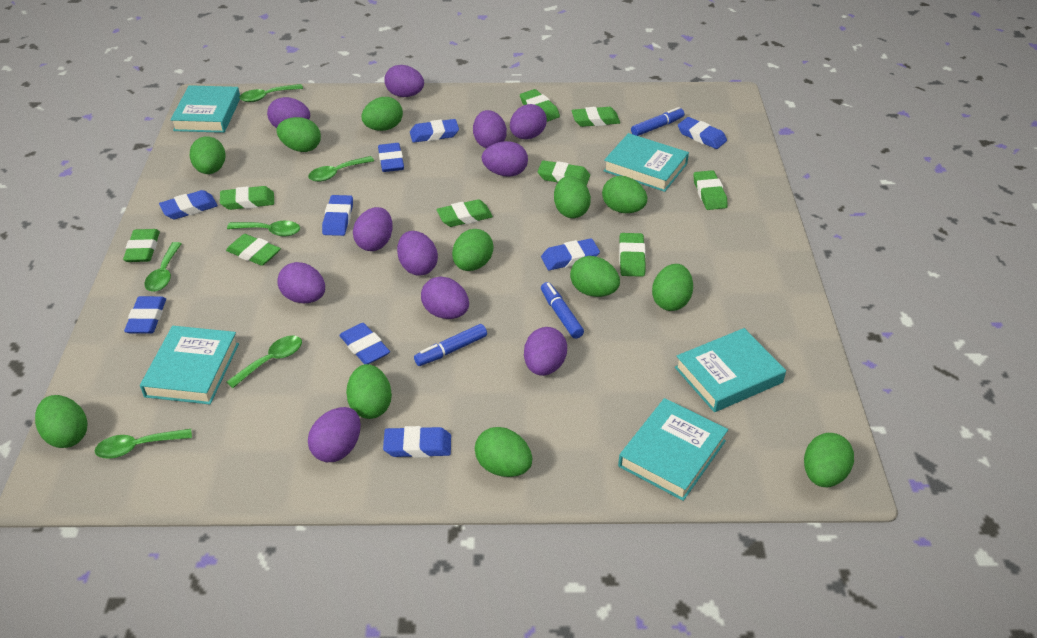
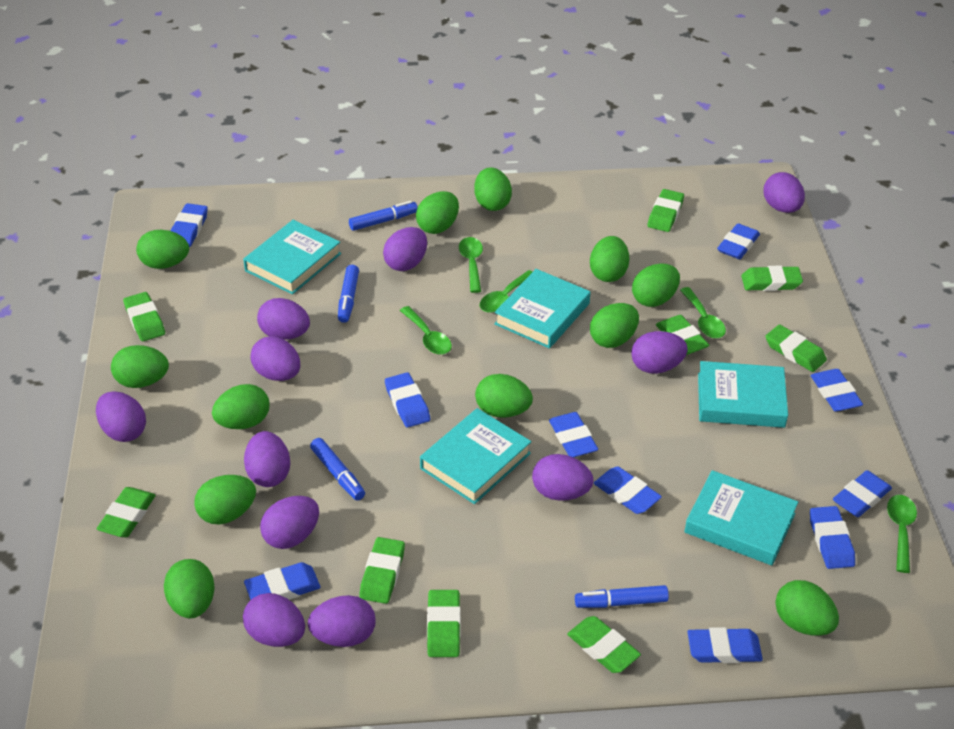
blue eraser: 9 -> 10
blue marker: 3 -> 4
green spoon: 6 -> 5

